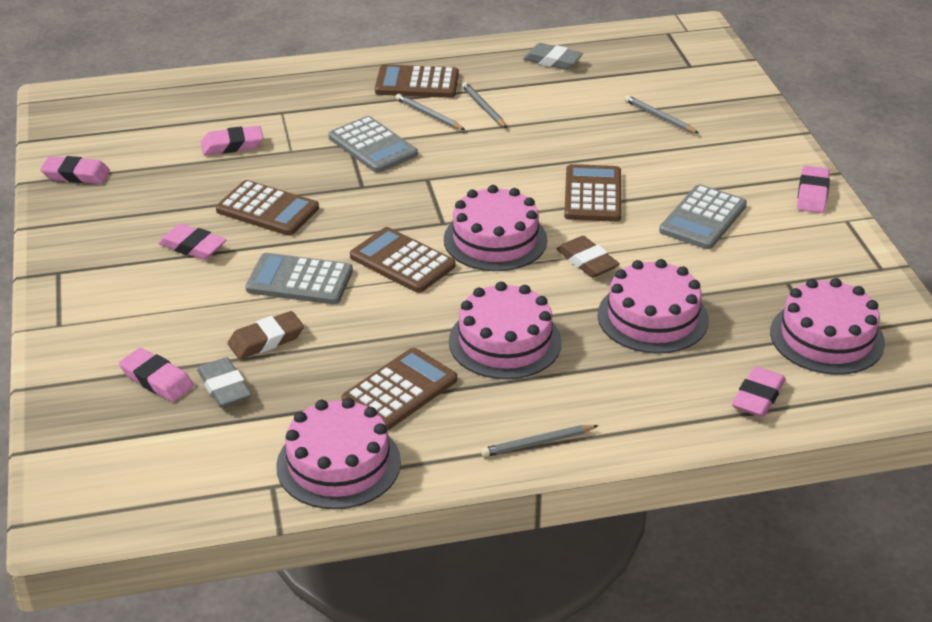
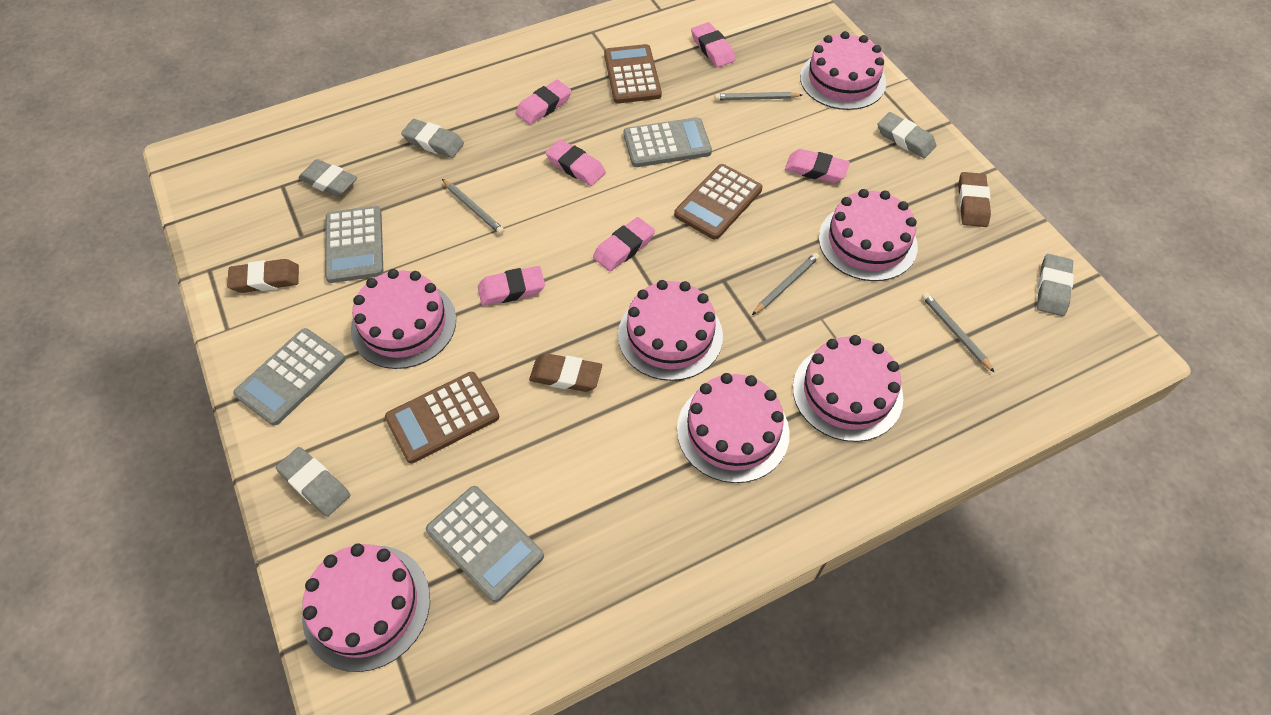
brown calculator: 5 -> 3
brown eraser: 2 -> 3
grey calculator: 3 -> 4
grey eraser: 2 -> 5
pink cake: 5 -> 7

